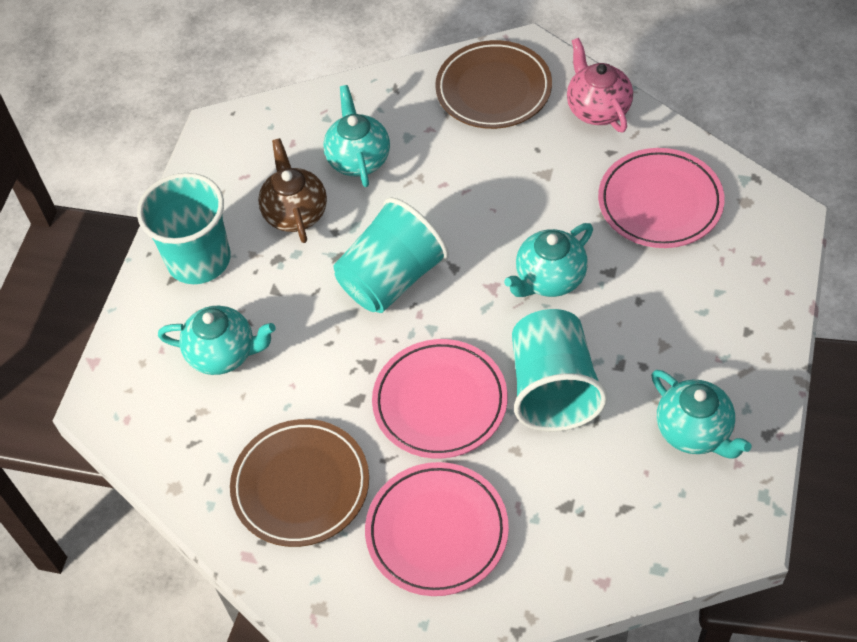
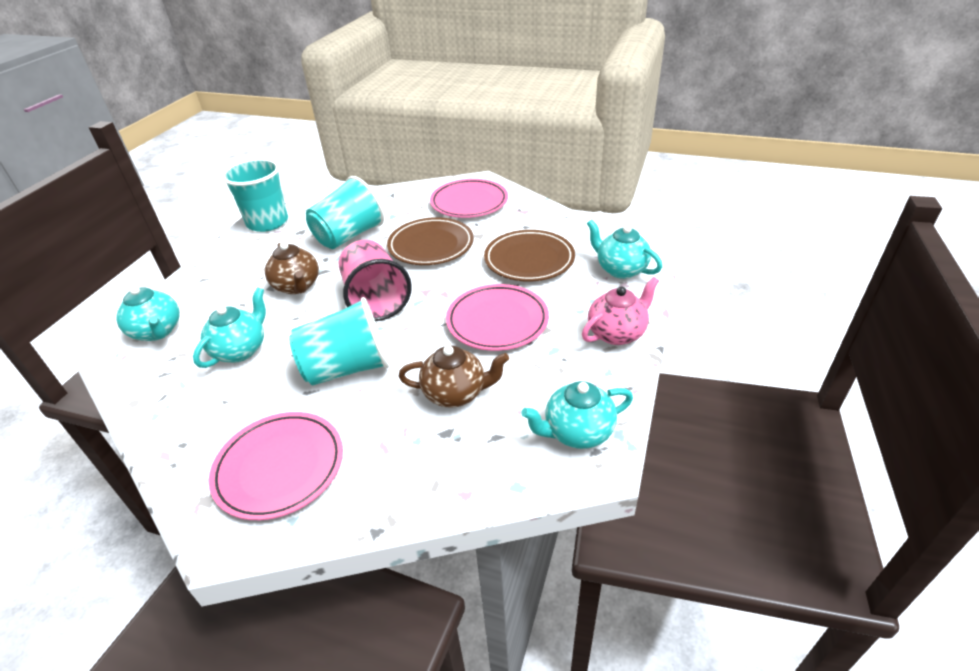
brown teapot: 1 -> 2
pink cup: 0 -> 1

